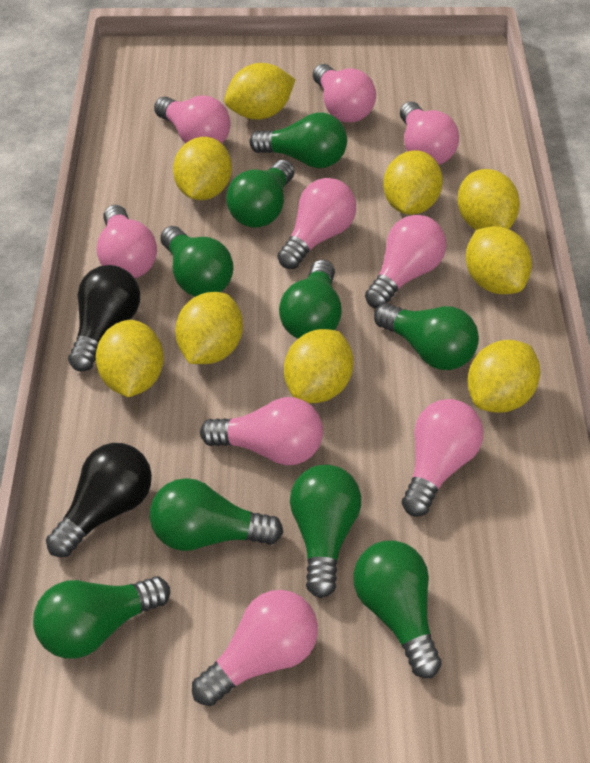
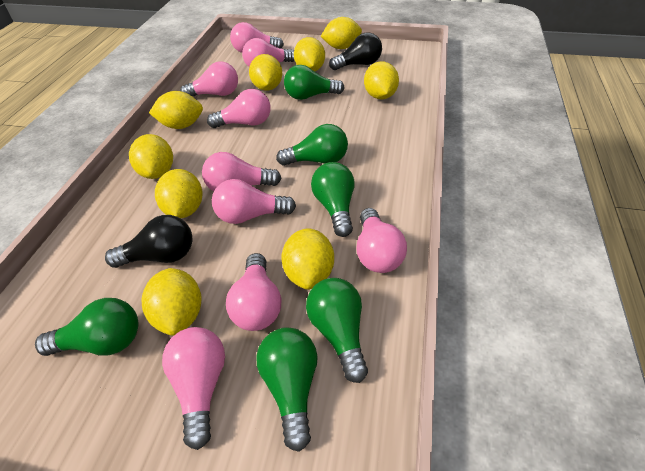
green light bulb: 9 -> 6

